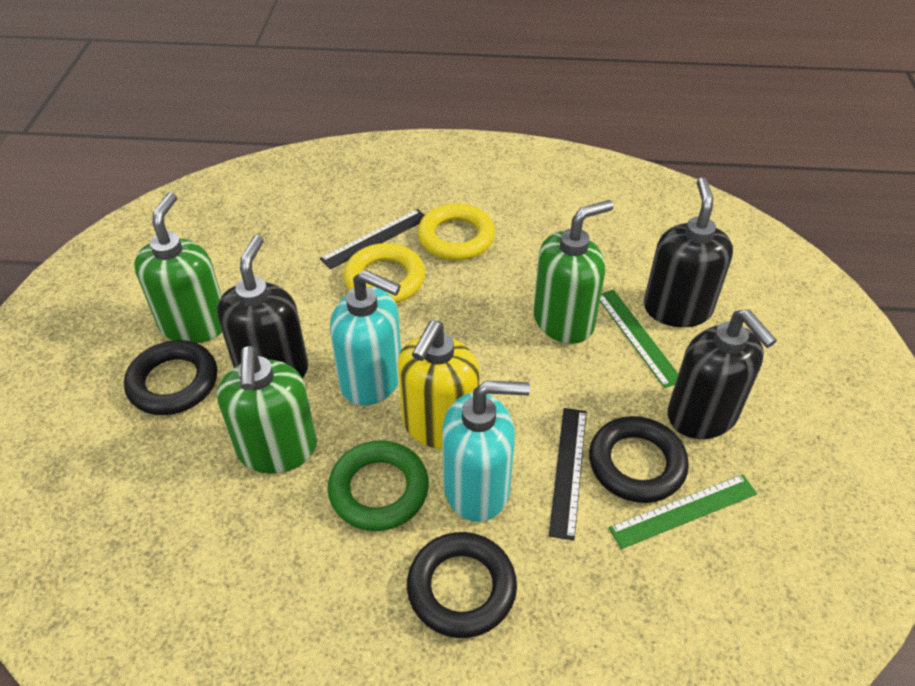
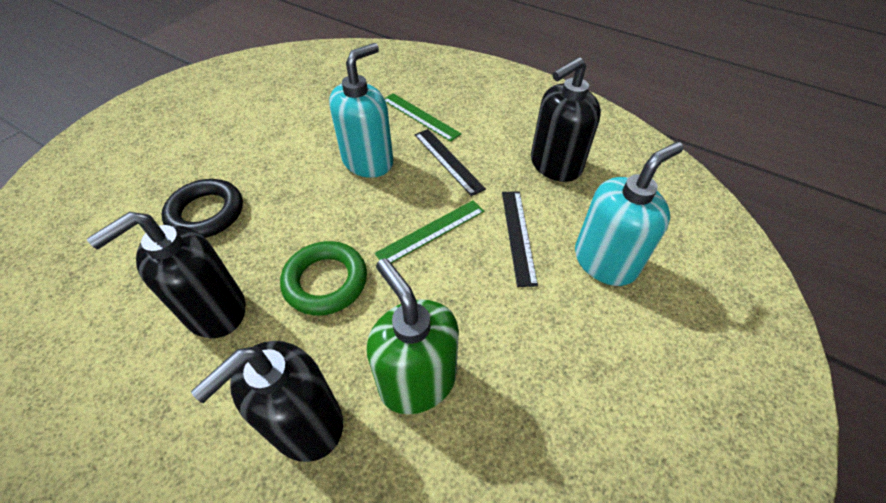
black ring: 3 -> 1
green soap dispenser: 3 -> 1
yellow ring: 2 -> 0
yellow soap dispenser: 1 -> 0

